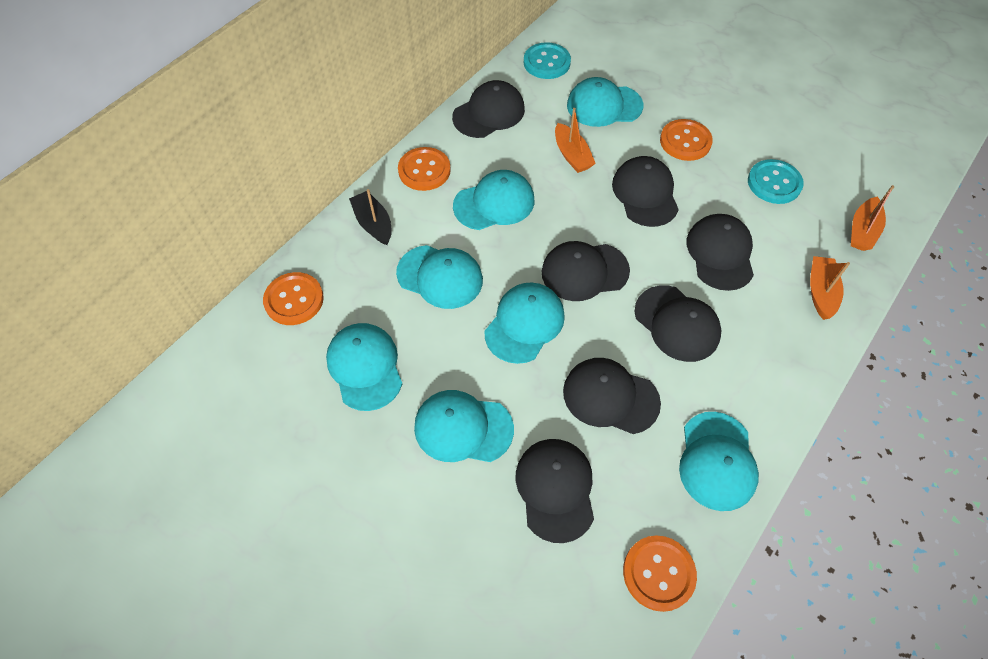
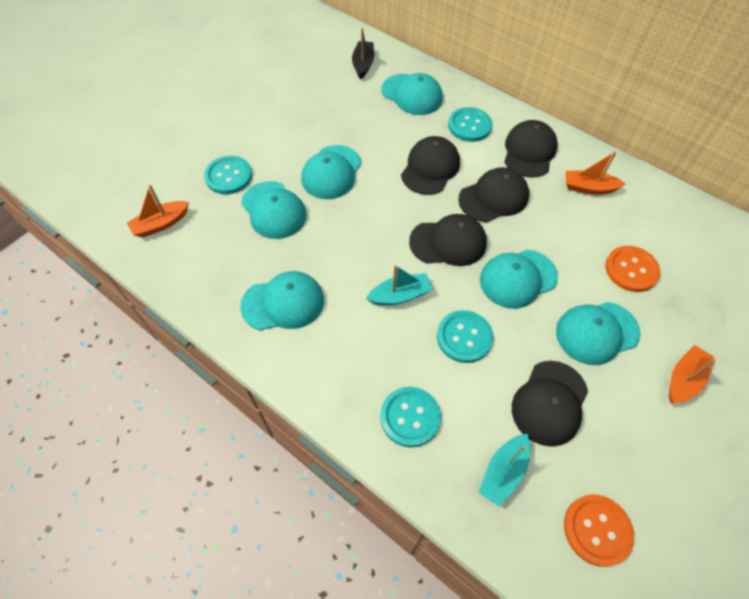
black cap: 7 -> 5
orange button: 4 -> 2
turquoise boat: 0 -> 2
turquoise button: 2 -> 4
turquoise cap: 7 -> 6

